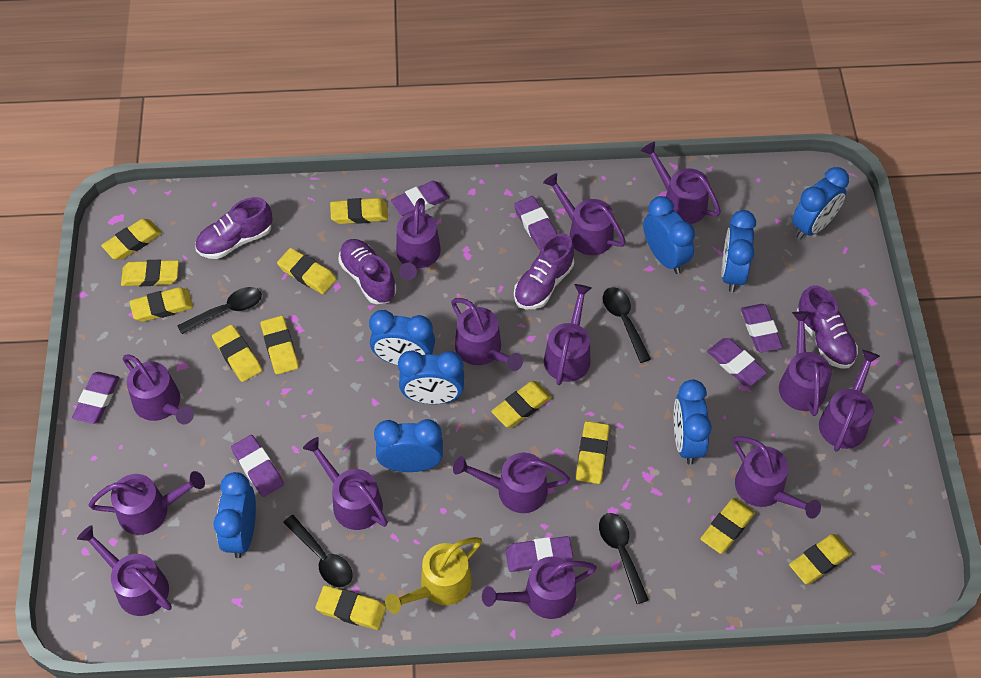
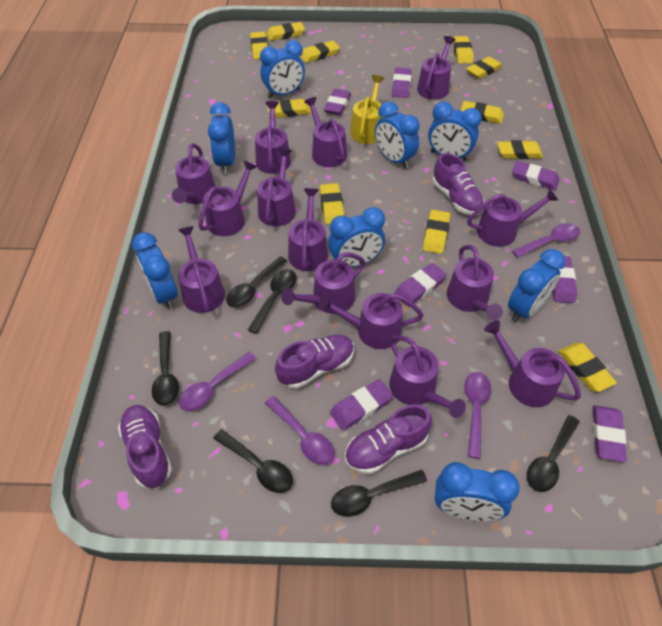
black spoon: 4 -> 6
purple spoon: 0 -> 4
yellow eraser: 12 -> 11

